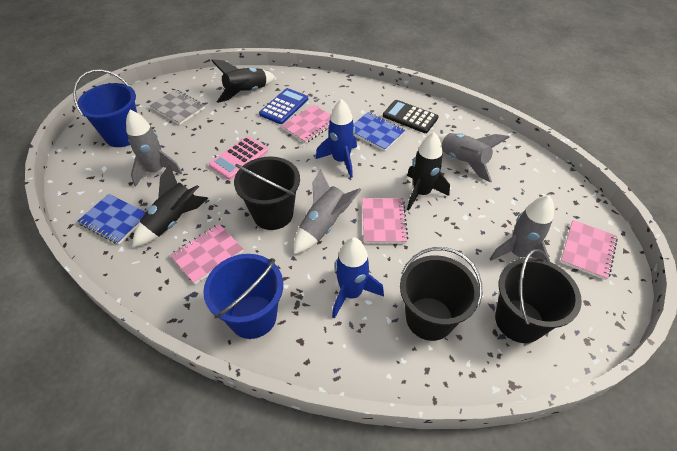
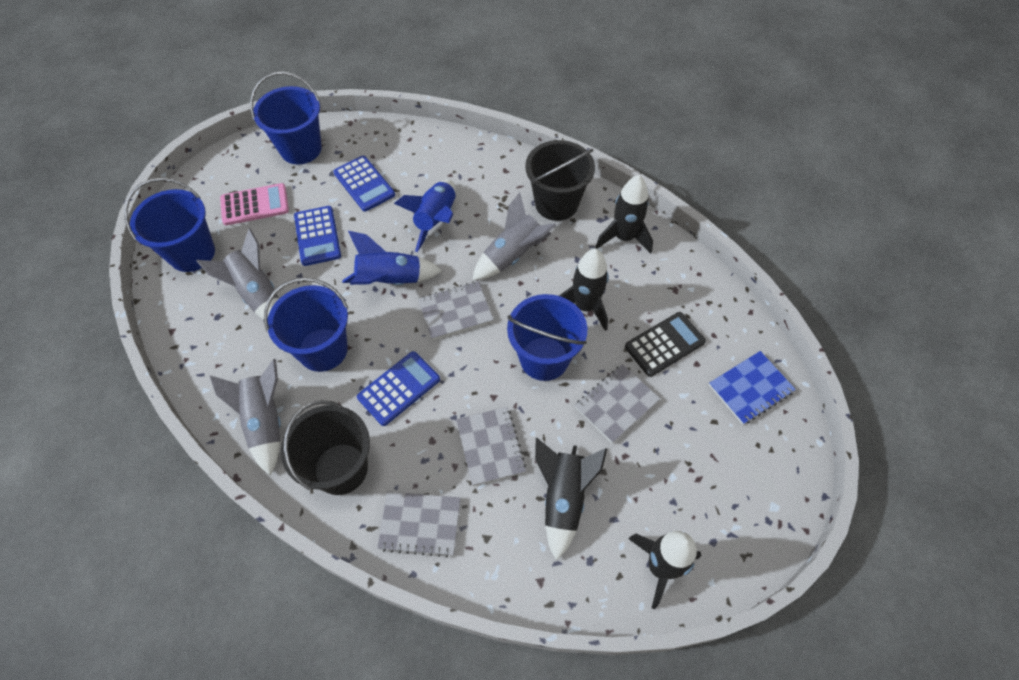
black bucket: 3 -> 2
black rocket: 3 -> 4
blue bucket: 2 -> 4
blue calculator: 1 -> 3
blue notebook: 2 -> 1
grey notebook: 1 -> 4
grey rocket: 4 -> 3
pink notebook: 4 -> 0

